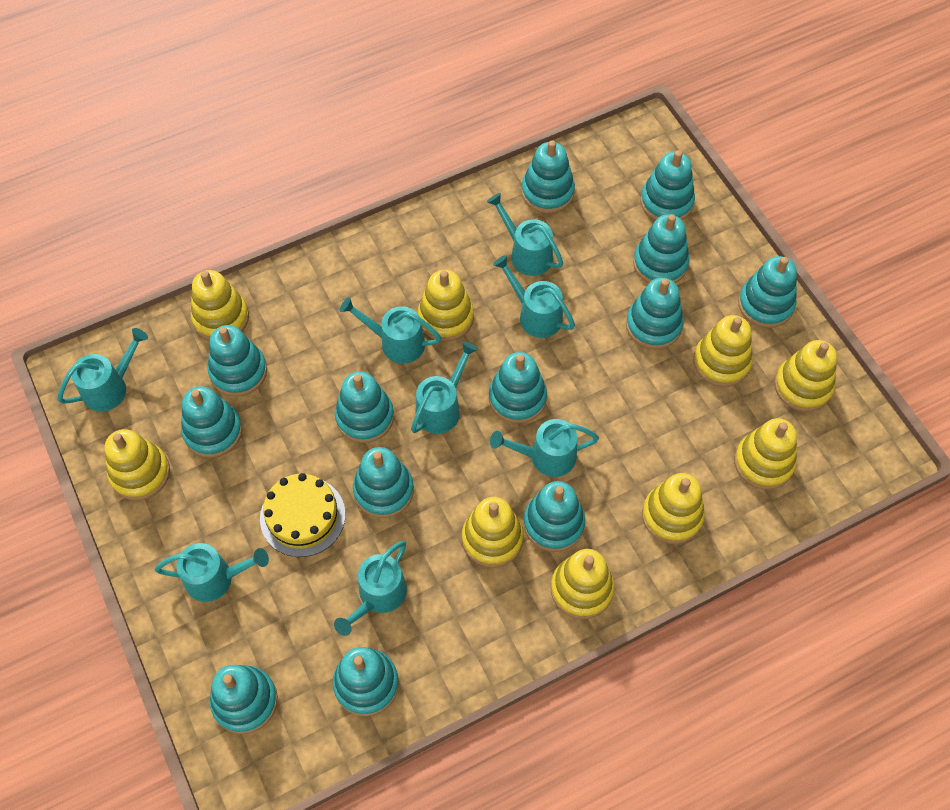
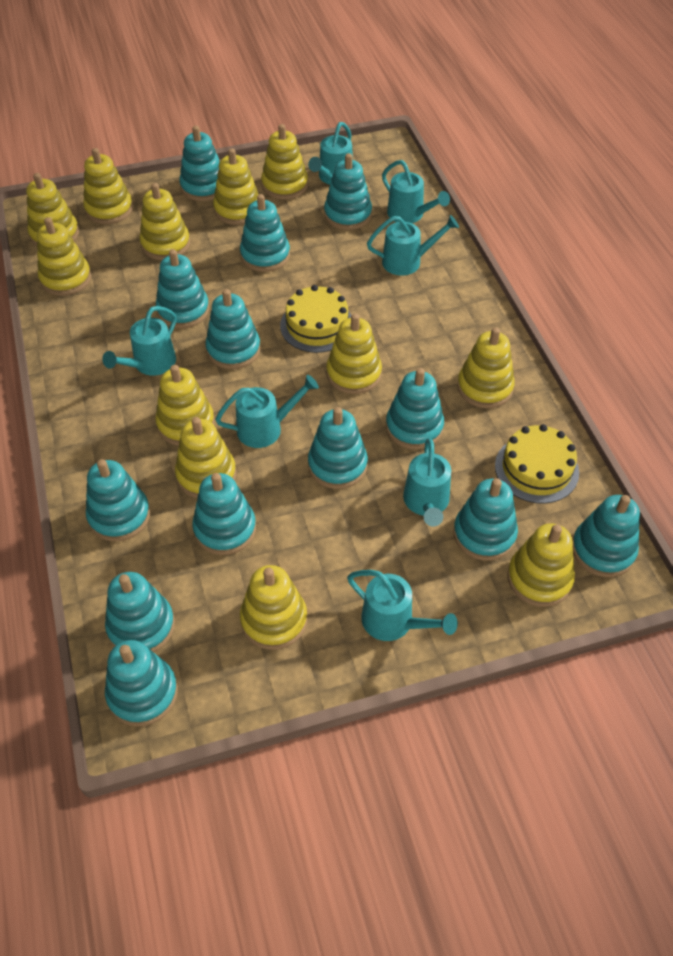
turquoise watering can: 8 -> 7
yellow cake: 1 -> 2
yellow stacking toy: 9 -> 12

